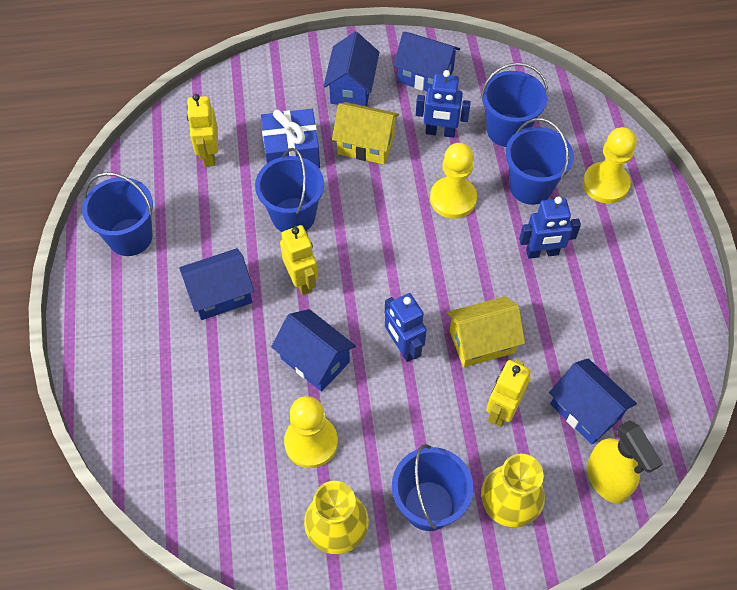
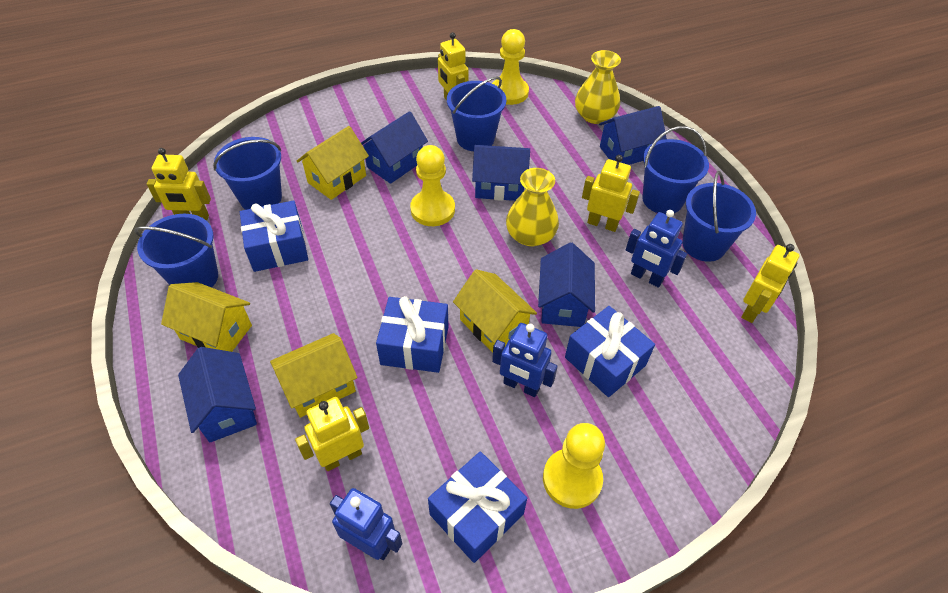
blue gift: 1 -> 4
yellow house: 2 -> 4
yellow robot: 3 -> 5
yellow spray bottle: 1 -> 0

